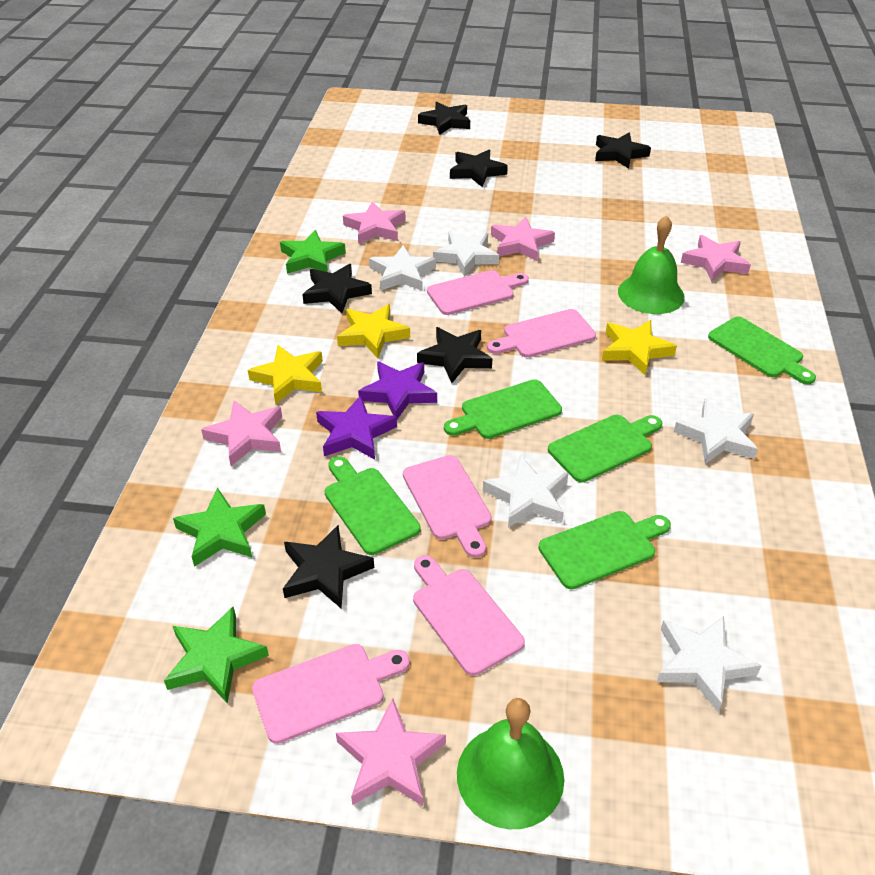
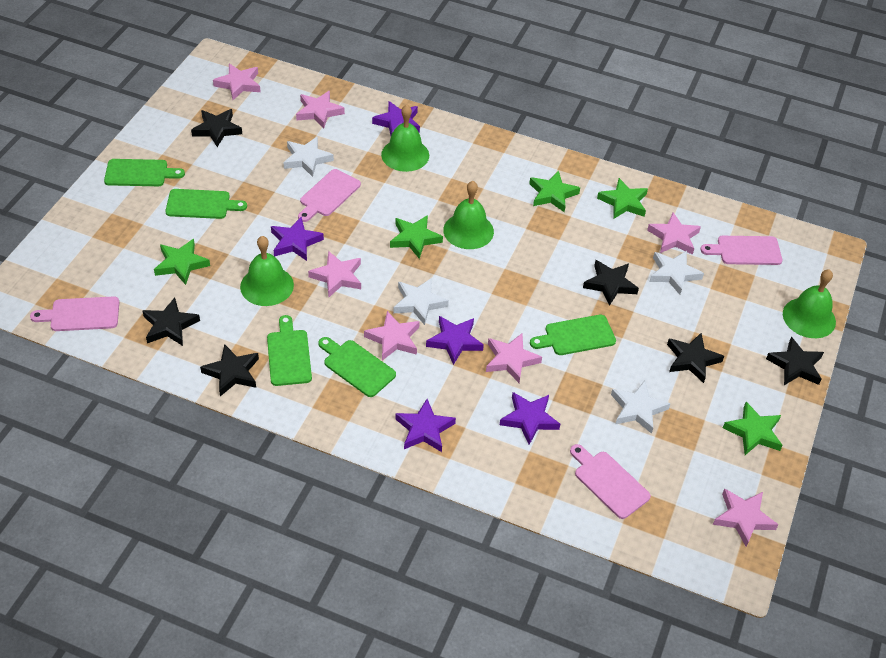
green bell: 2 -> 4
green star: 3 -> 5
pink cutting board: 5 -> 4
pink star: 5 -> 7
purple star: 2 -> 5
white star: 5 -> 4
yellow star: 3 -> 0

